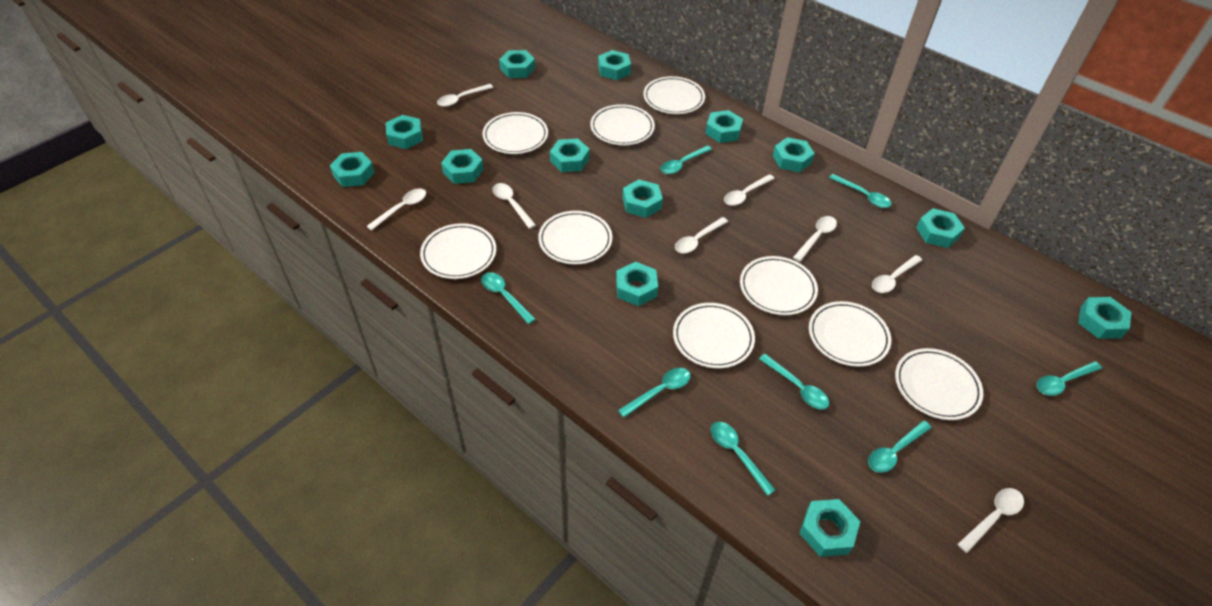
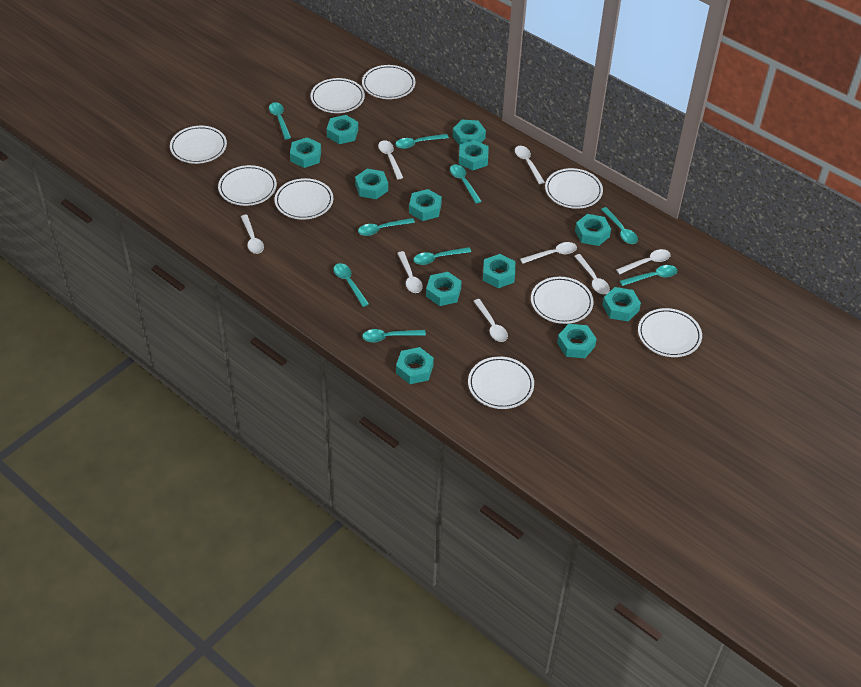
turquoise nut: 13 -> 12
turquoise spoon: 8 -> 9

